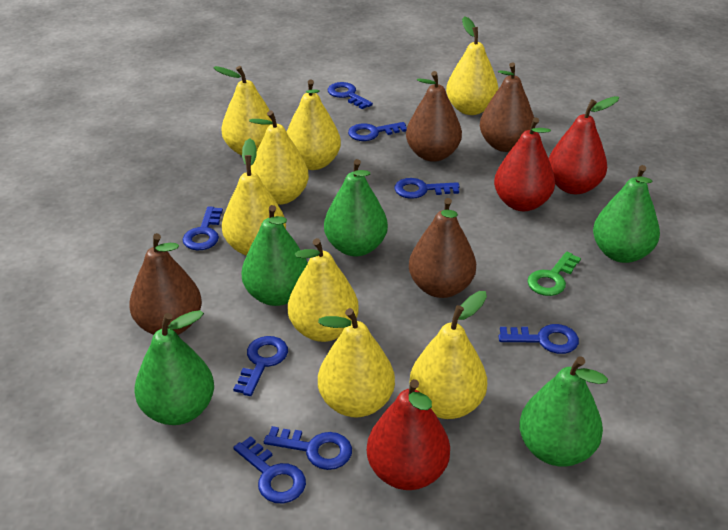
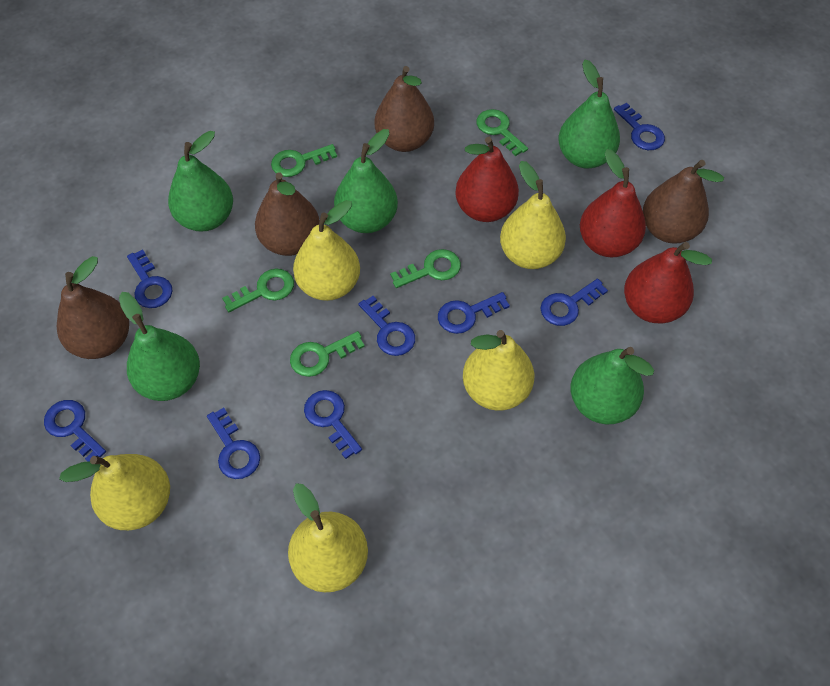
green key: 1 -> 5
yellow pear: 8 -> 5

